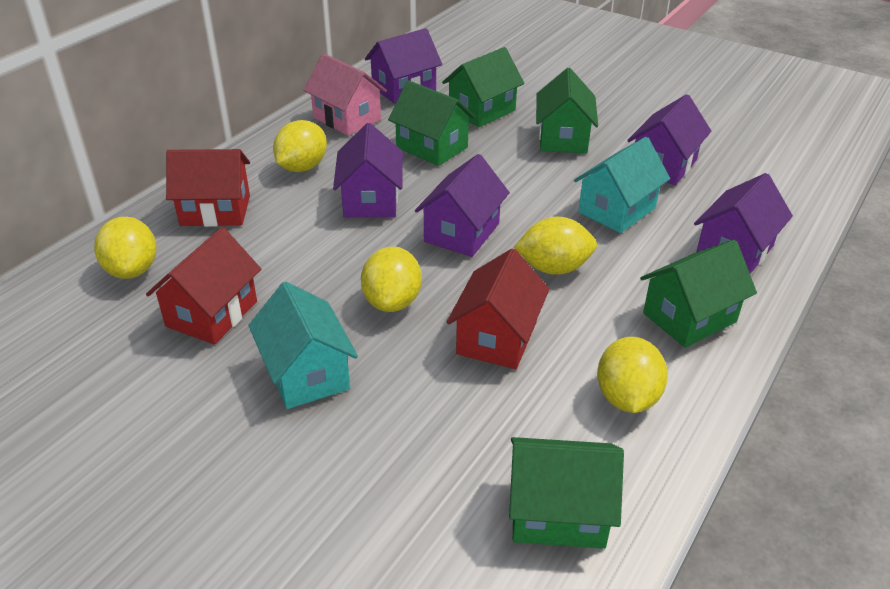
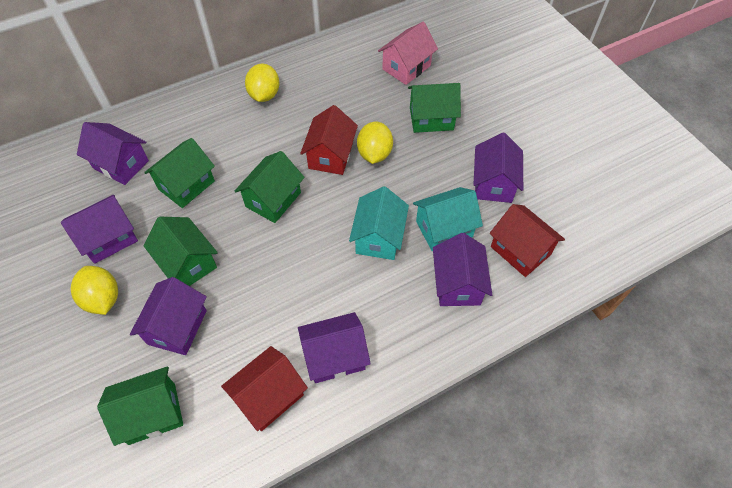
purple house: 5 -> 6
yellow lemon: 5 -> 3

